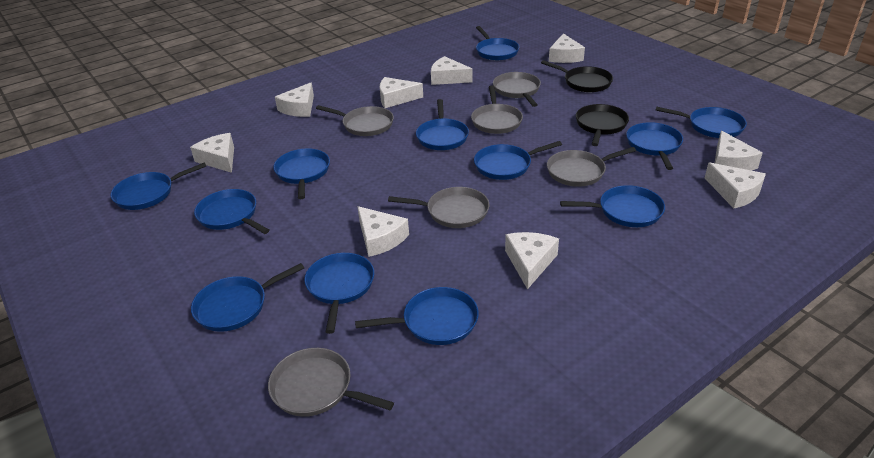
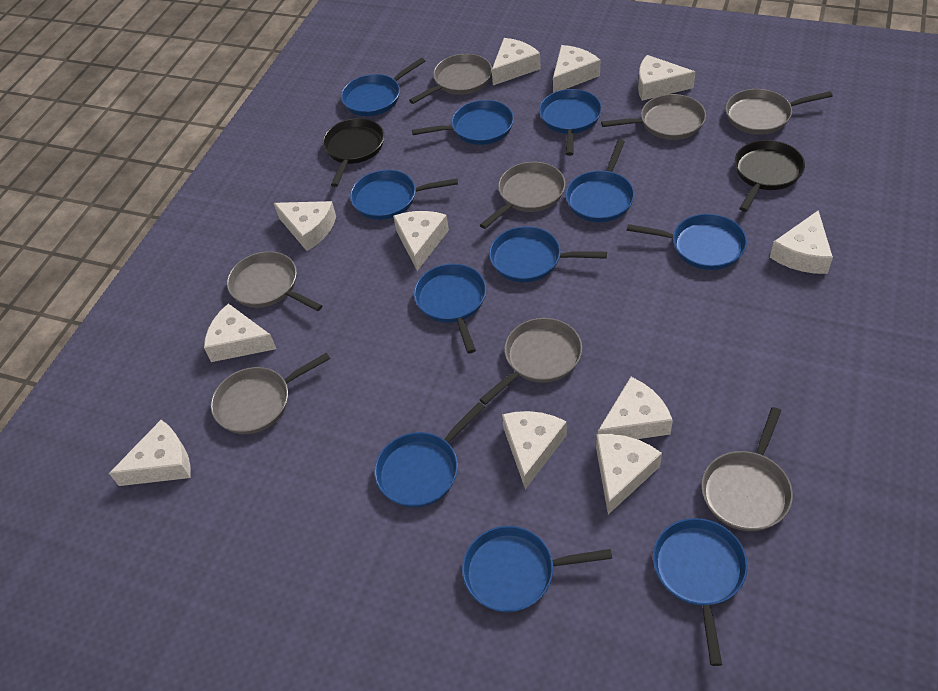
blue pan: 12 -> 11
grey pan: 6 -> 8
white cheese: 9 -> 11

